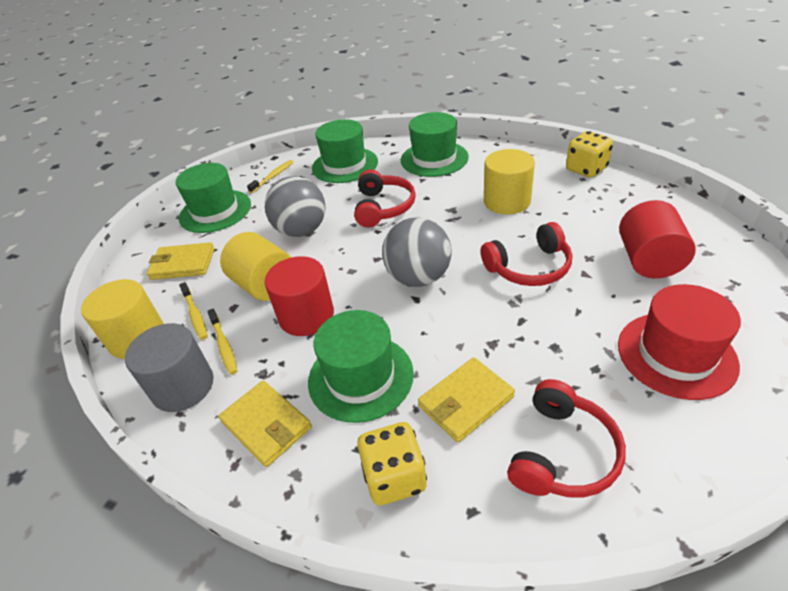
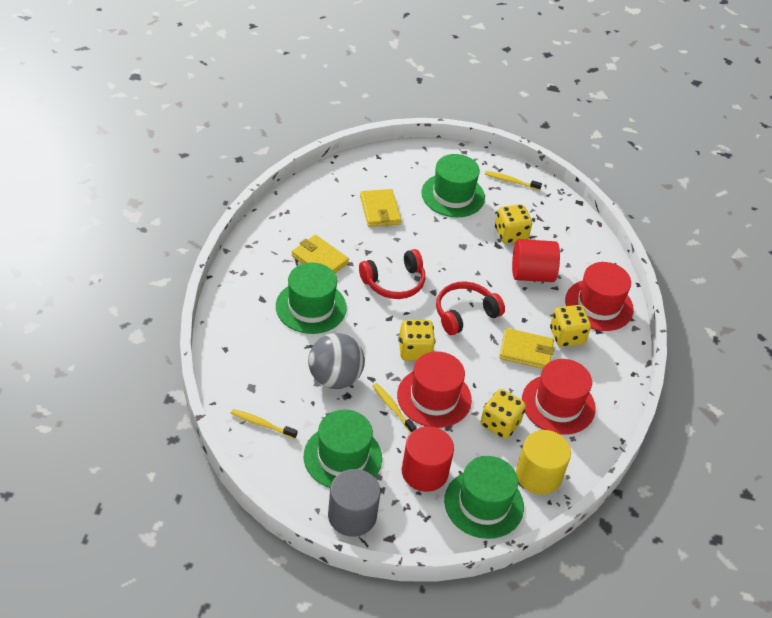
grey ball: 2 -> 1
red hat: 1 -> 3
red headphones: 3 -> 2
yellow cylinder: 3 -> 1
yellow dice: 2 -> 4

